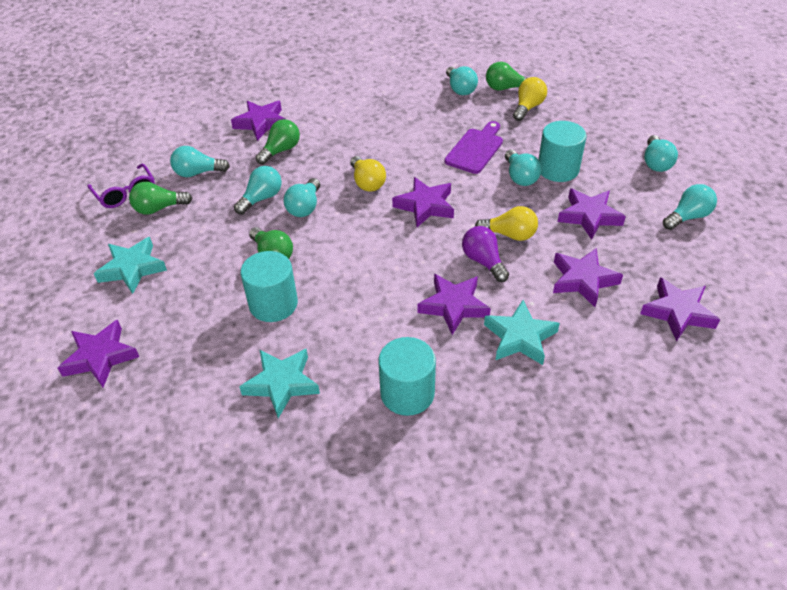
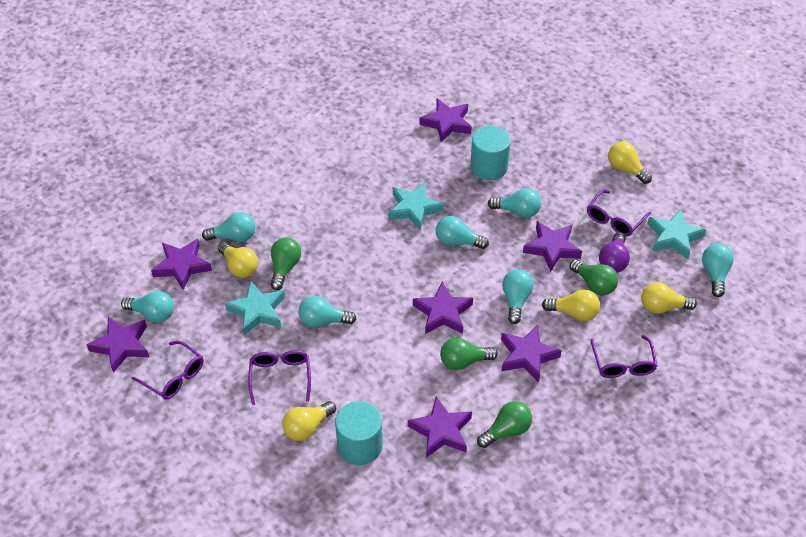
purple cutting board: 1 -> 0
purple glasses: 1 -> 4
turquoise cylinder: 3 -> 2
yellow light bulb: 3 -> 5

